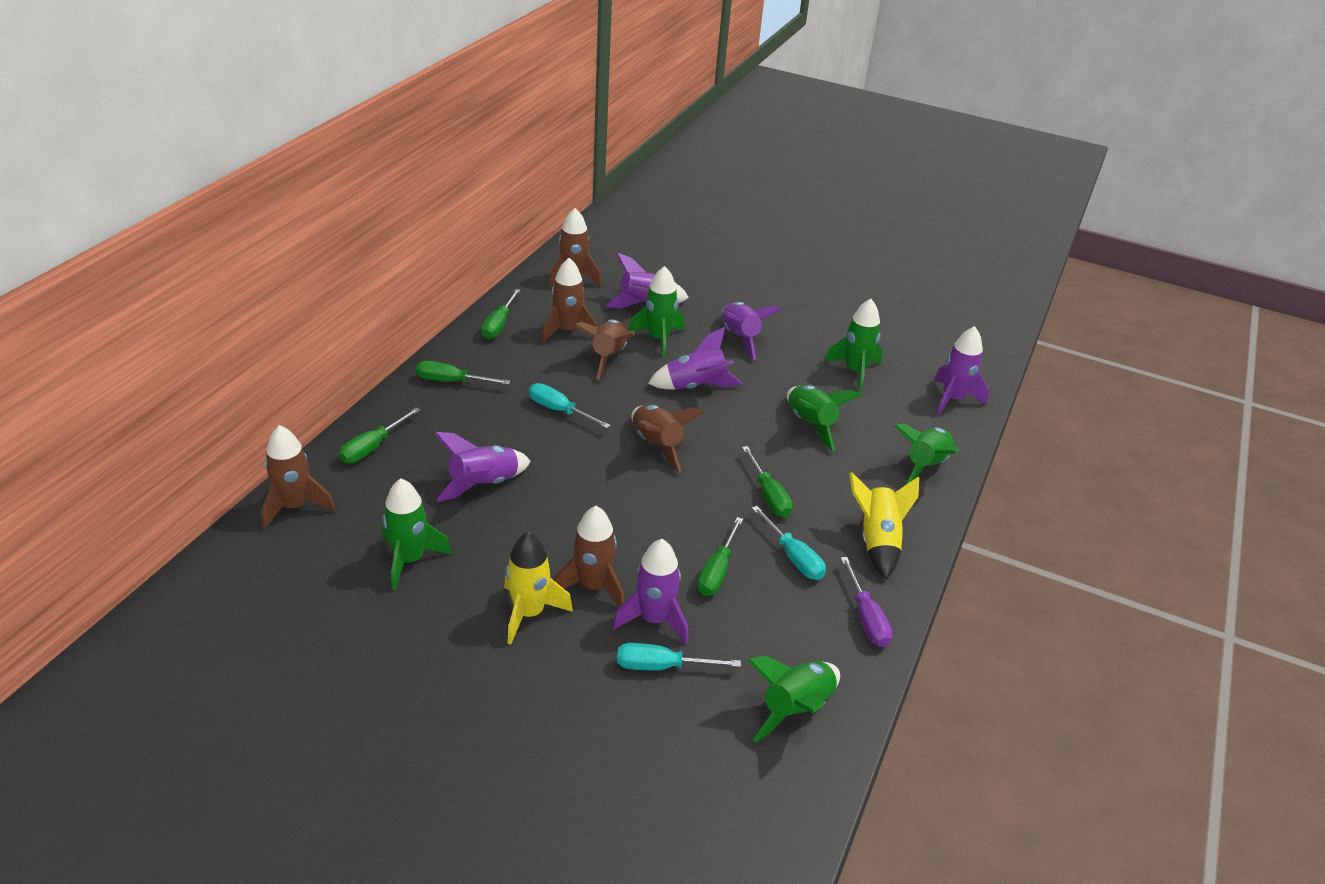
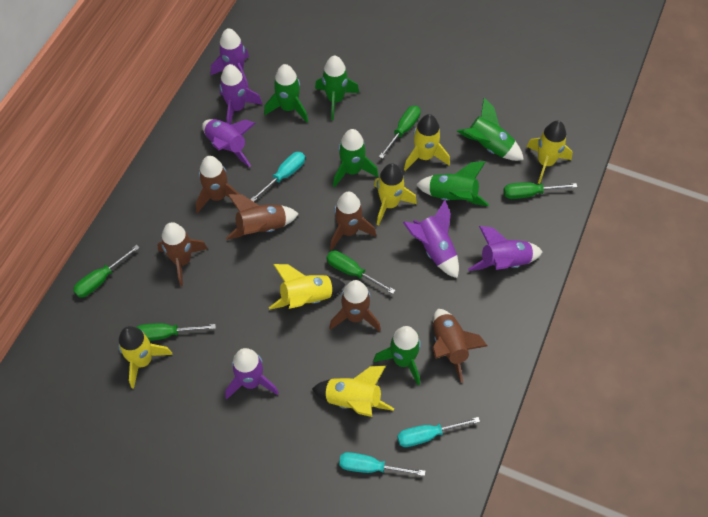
purple screwdriver: 1 -> 0
yellow rocket: 2 -> 6

